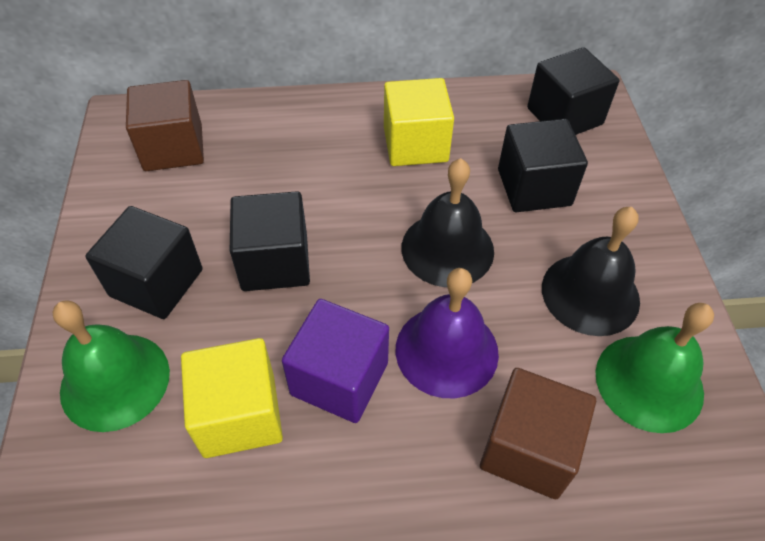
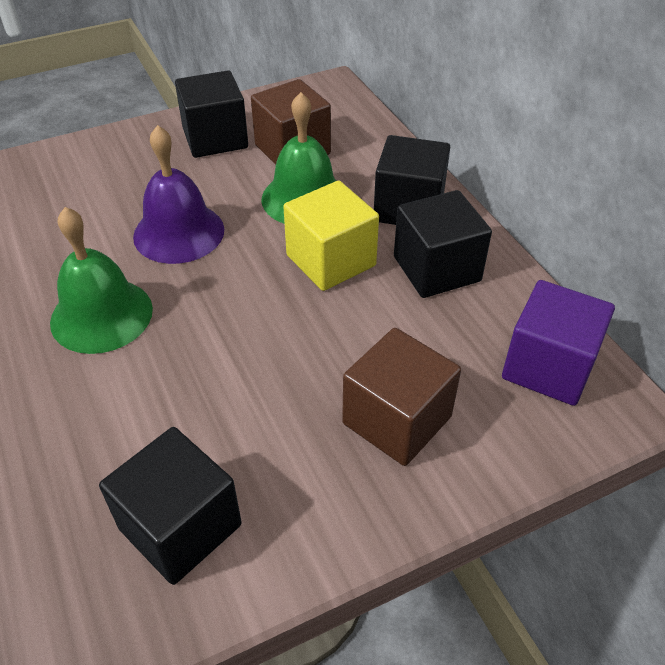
black bell: 2 -> 0
yellow cube: 2 -> 1

